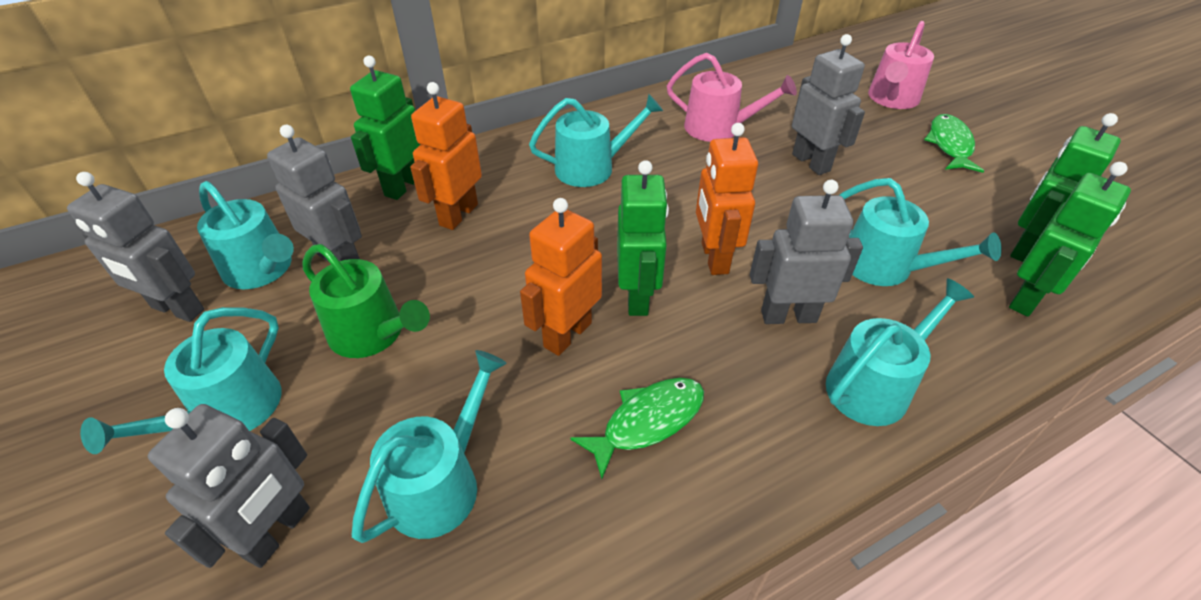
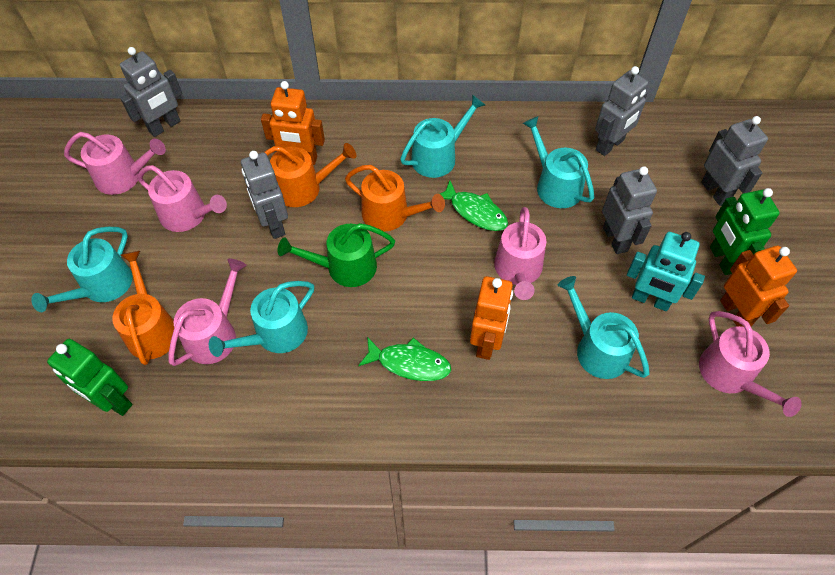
green robot: 4 -> 2
orange watering can: 0 -> 3
pink watering can: 2 -> 5
turquoise robot: 0 -> 1
turquoise watering can: 6 -> 5

